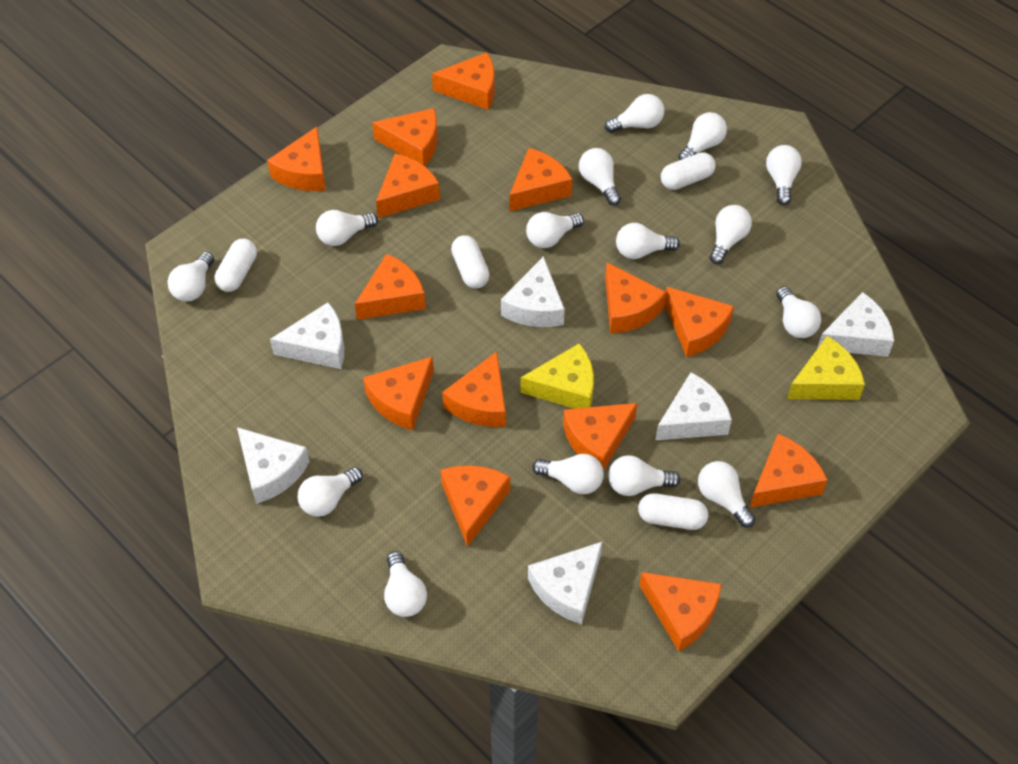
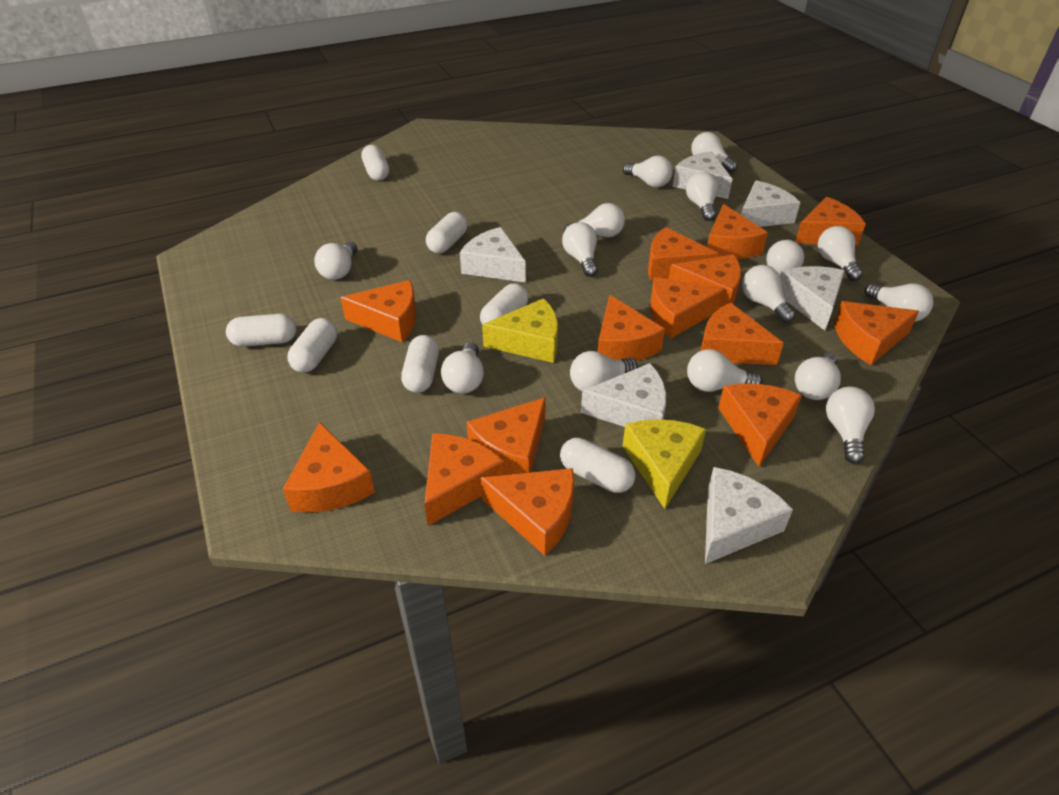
white capsule: 4 -> 7

